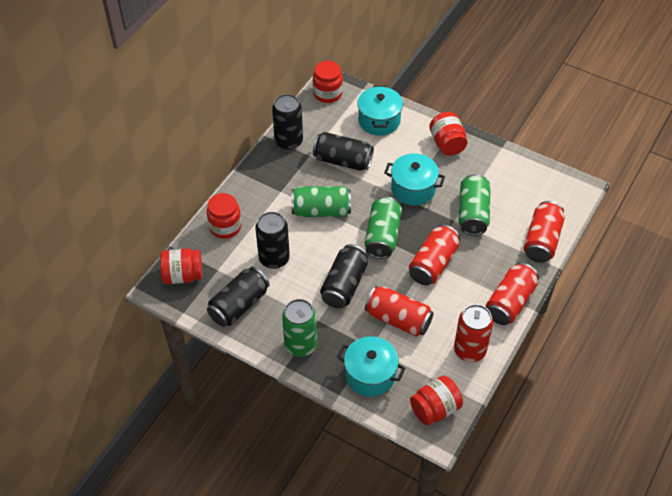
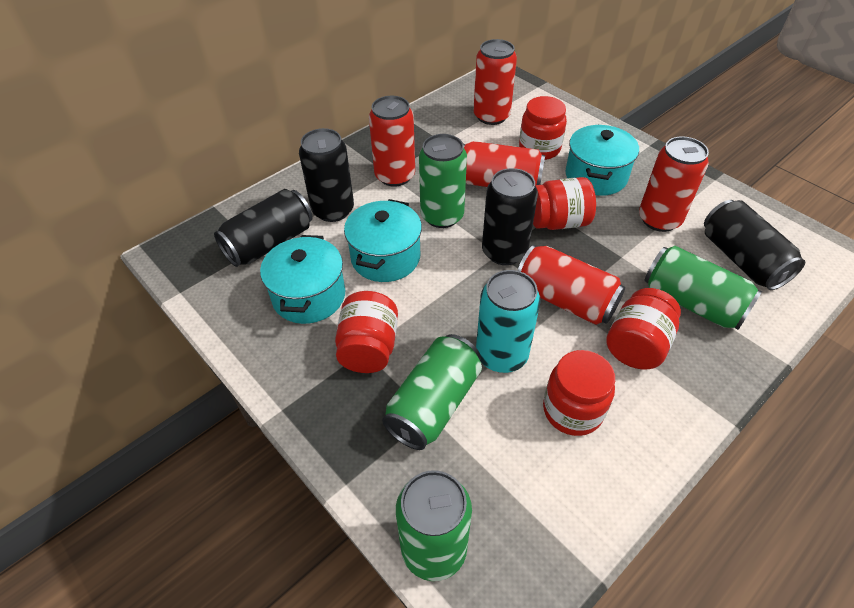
black can: 5 -> 4
turquoise can: 0 -> 1

